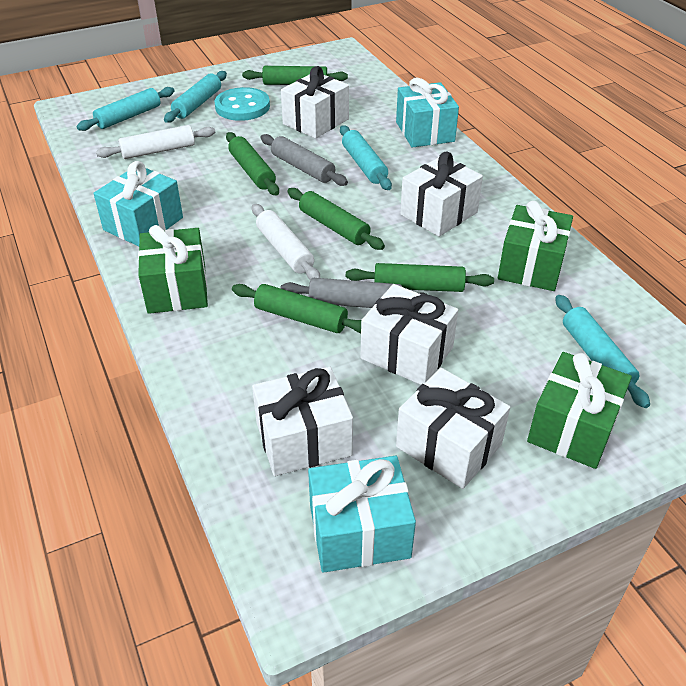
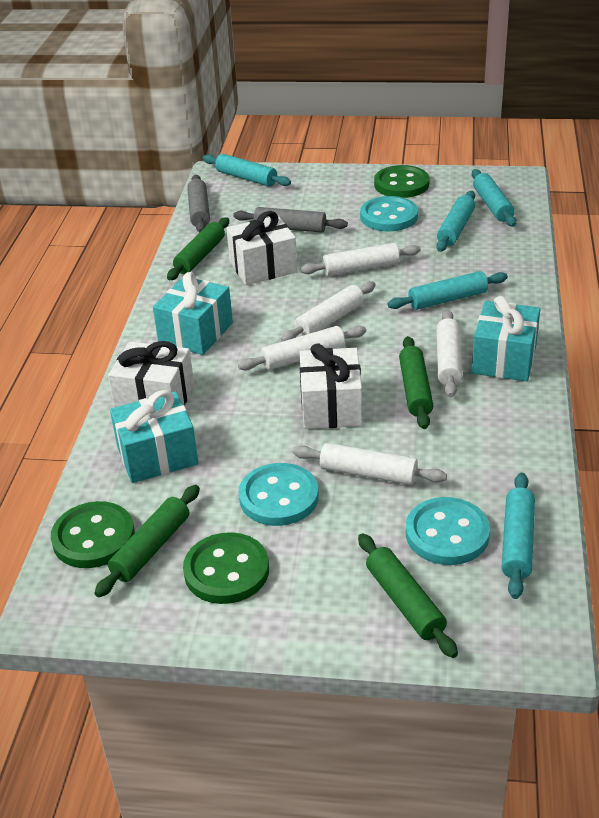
green button: 0 -> 3
green gift: 3 -> 0
green rolling pin: 5 -> 4
turquoise button: 1 -> 3
turquoise rolling pin: 4 -> 5
white gift: 5 -> 3
white rolling pin: 2 -> 5

